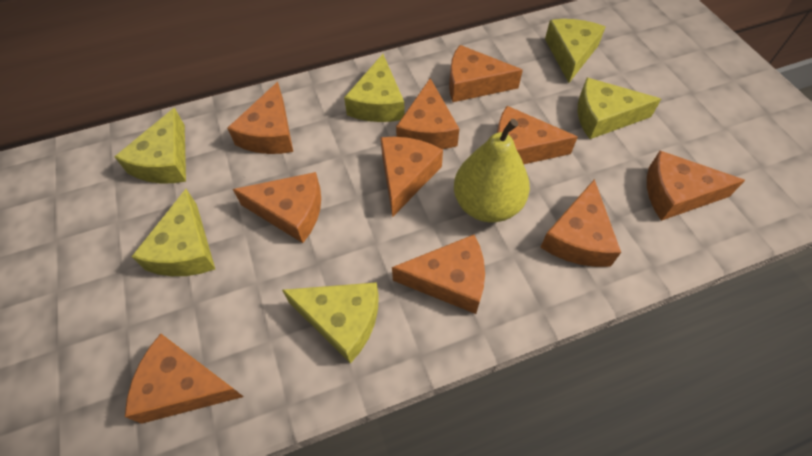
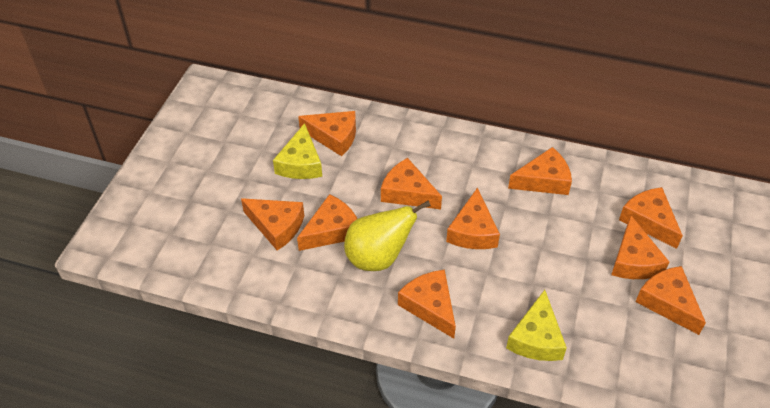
yellow cheese: 6 -> 2

